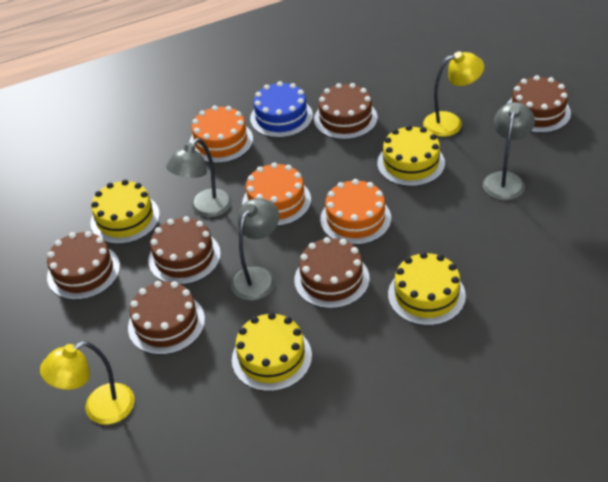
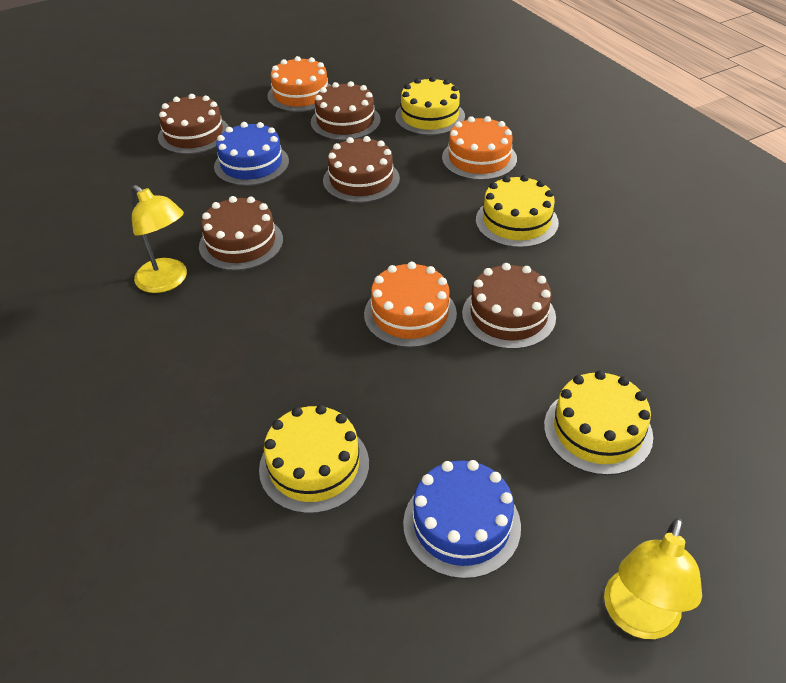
blue cake: 1 -> 2
brown cake: 6 -> 5
grey lamp: 3 -> 0

